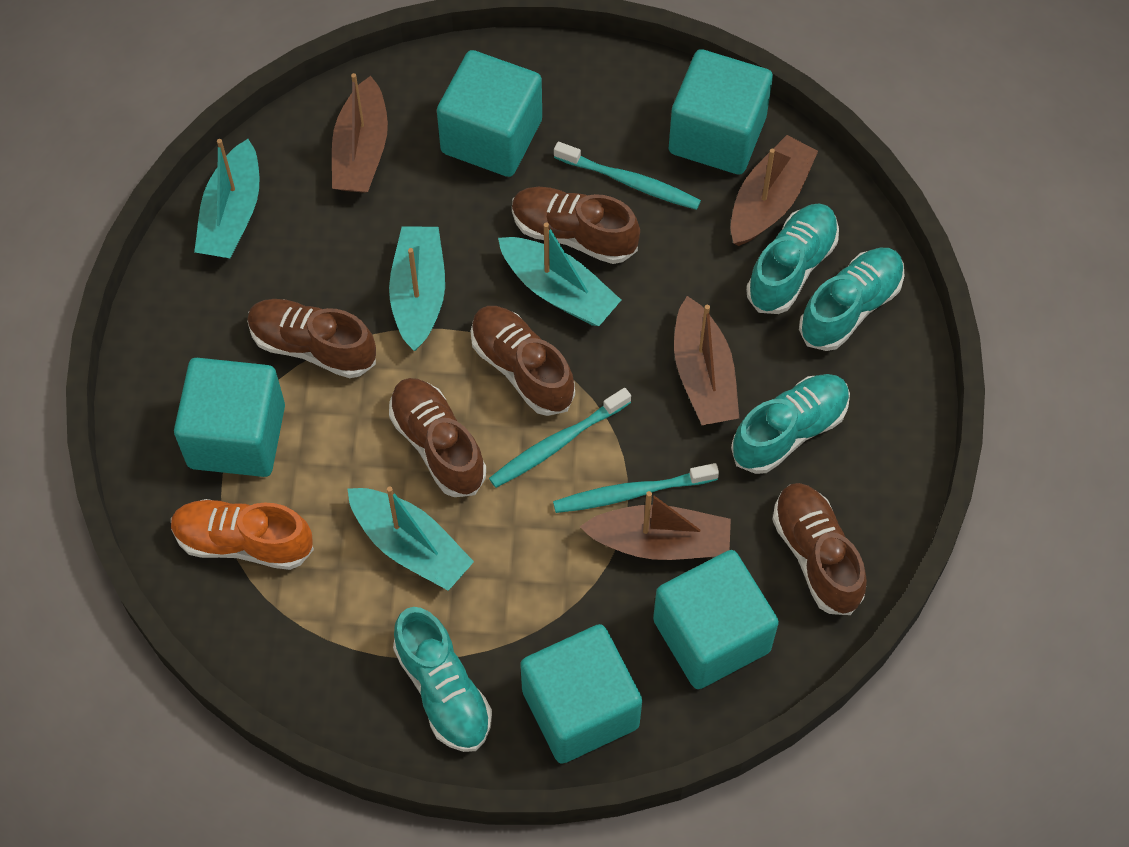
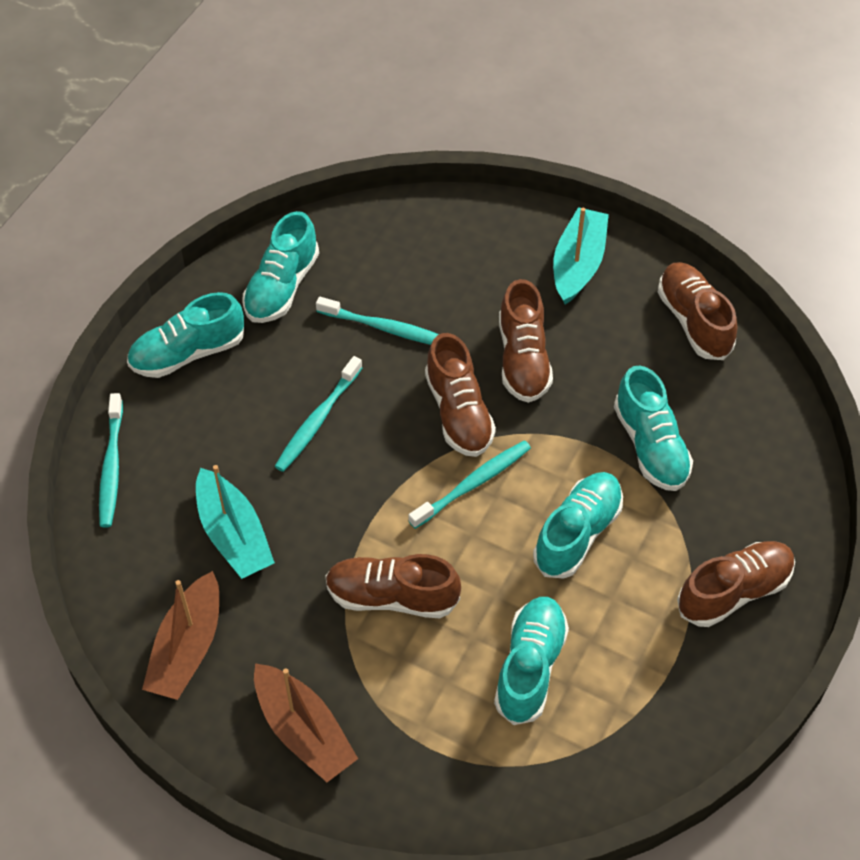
brown boat: 4 -> 2
orange shoe: 1 -> 0
turquoise boat: 4 -> 2
turquoise cube: 5 -> 0
turquoise shoe: 4 -> 5
turquoise toothbrush: 3 -> 4

